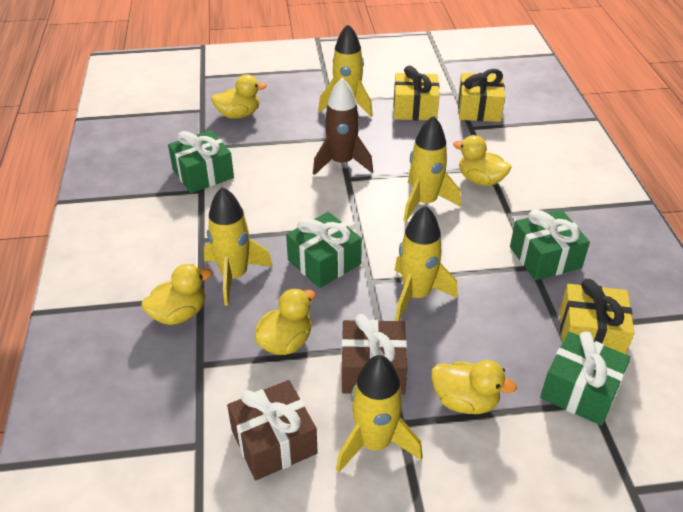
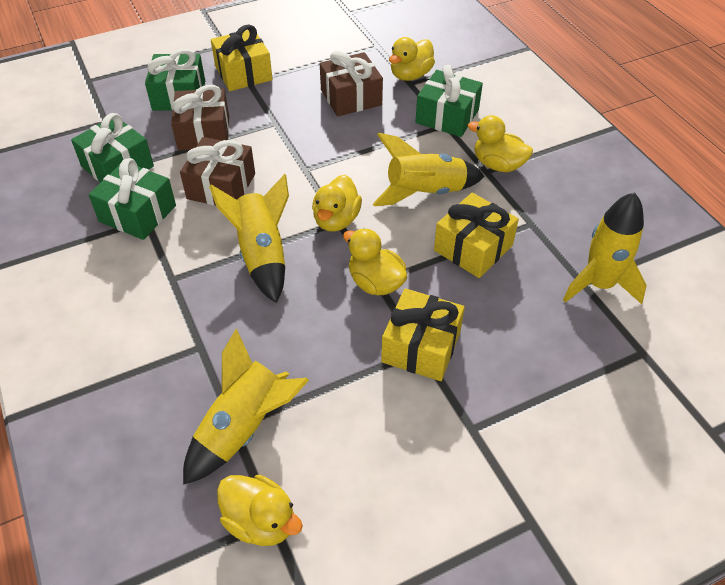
brown gift: 2 -> 3
brown rocket: 1 -> 0
yellow rocket: 5 -> 4

